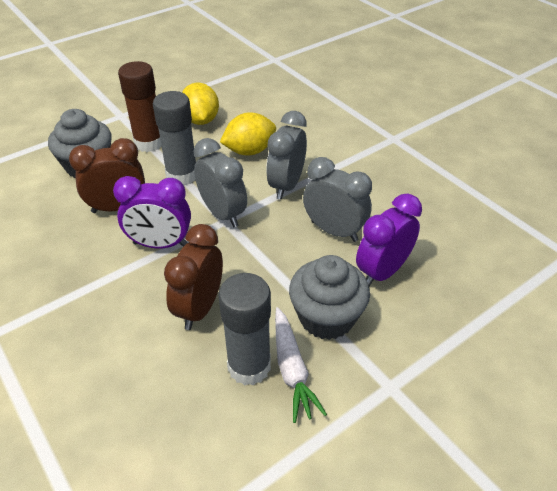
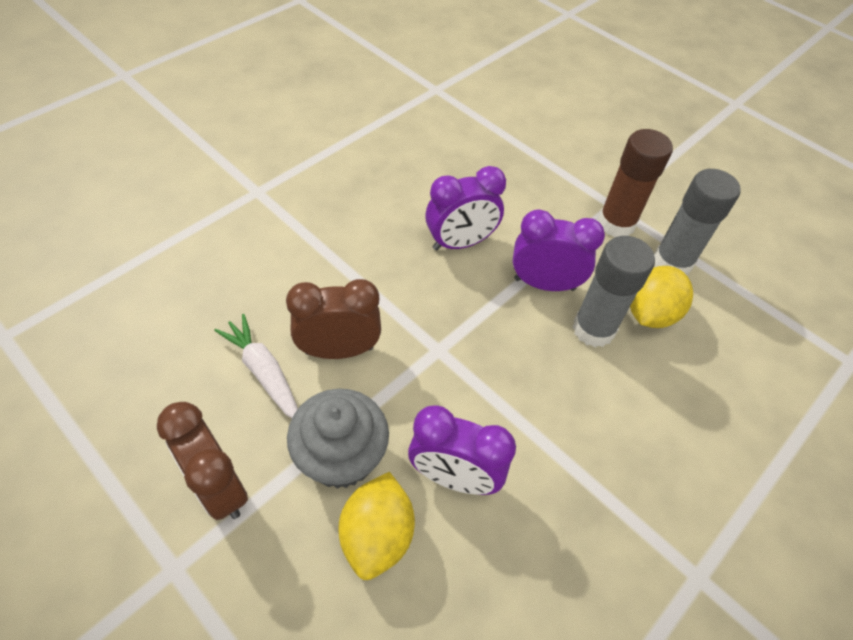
grey clock: 3 -> 0
grey cupcake: 2 -> 1
purple clock: 2 -> 3

